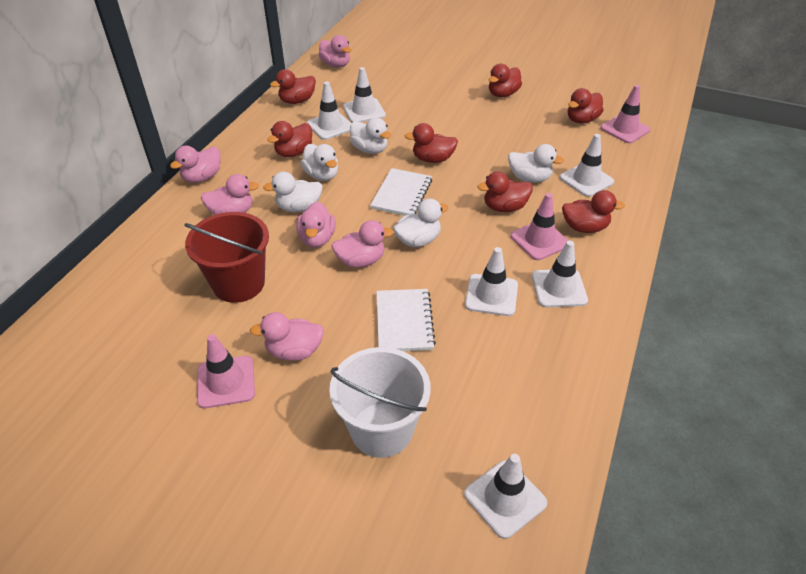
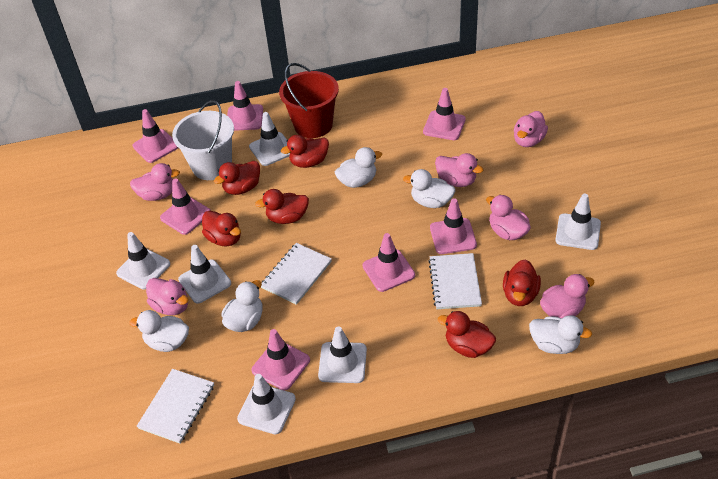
pink traffic cone: 3 -> 7
red duck: 7 -> 6
white notebook: 2 -> 3

